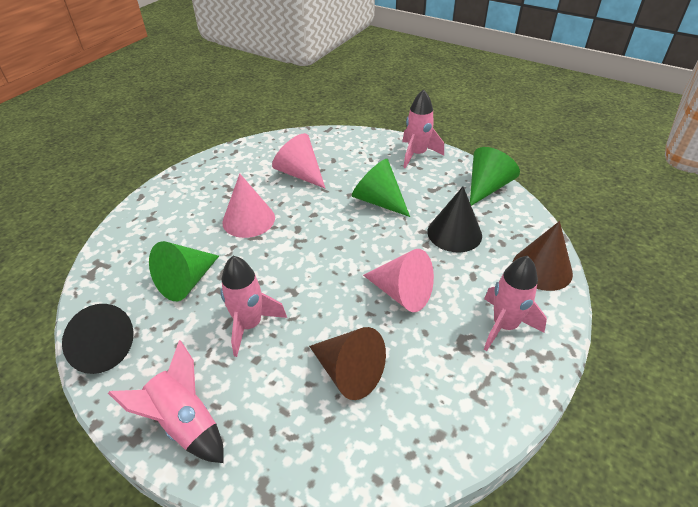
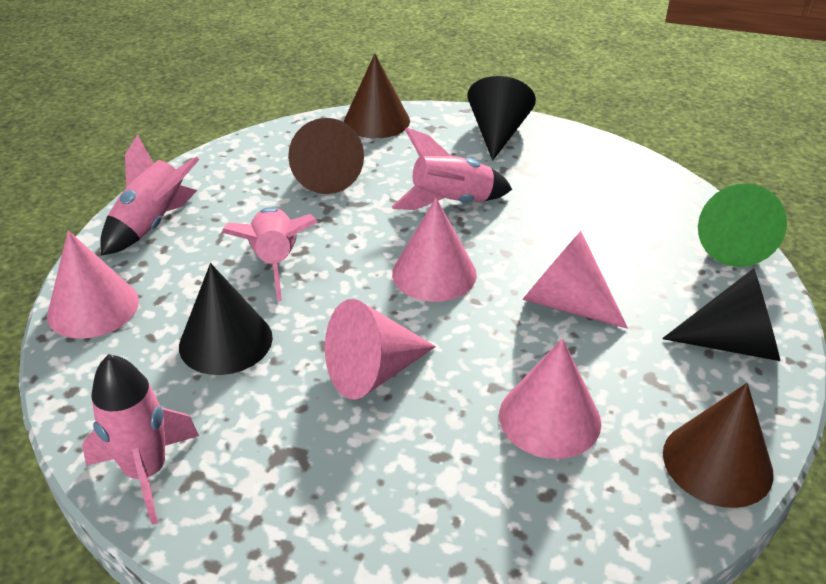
black cone: 2 -> 3
brown cone: 2 -> 3
green cone: 3 -> 1
pink cone: 3 -> 5

